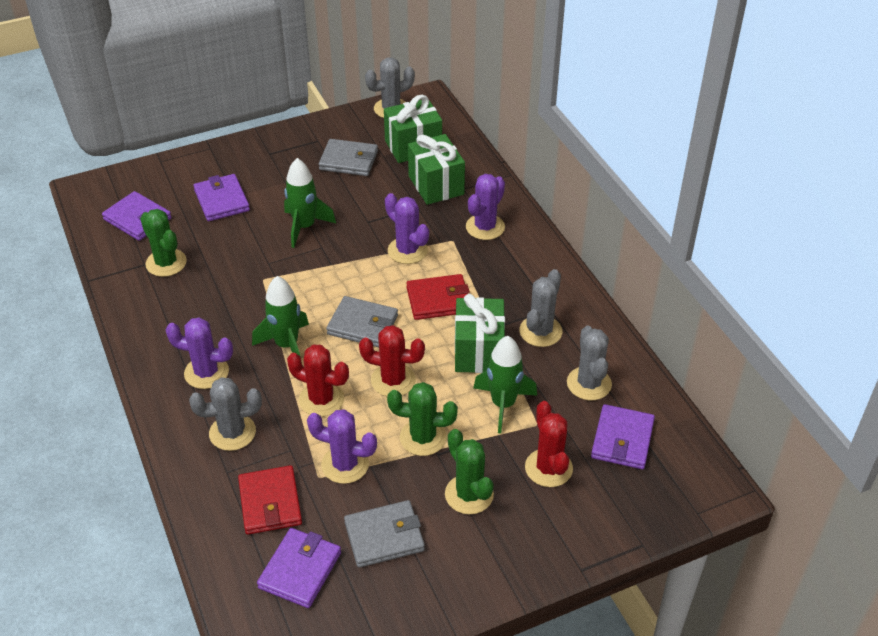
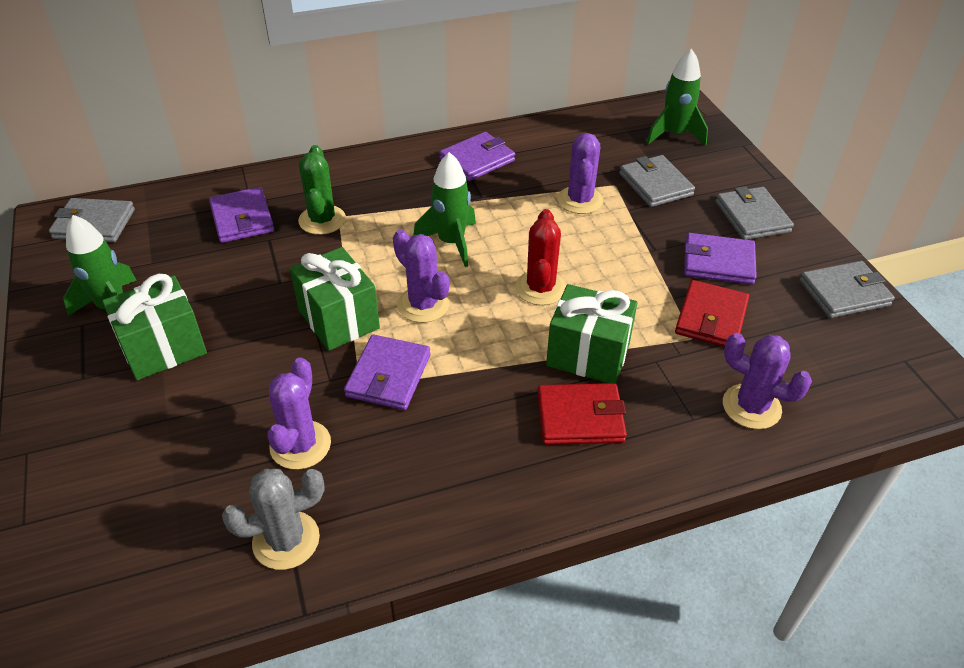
green cactus: 3 -> 1
grey cactus: 4 -> 1
grey wallet: 3 -> 4
red cactus: 3 -> 1

